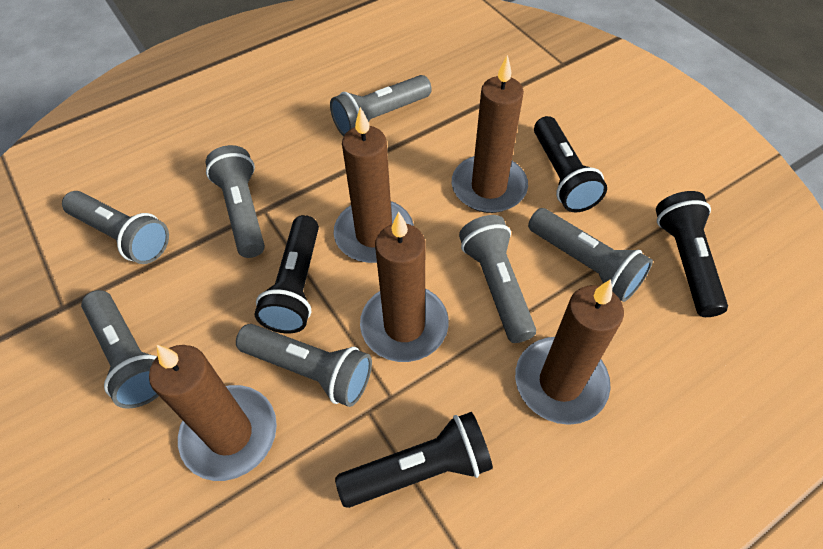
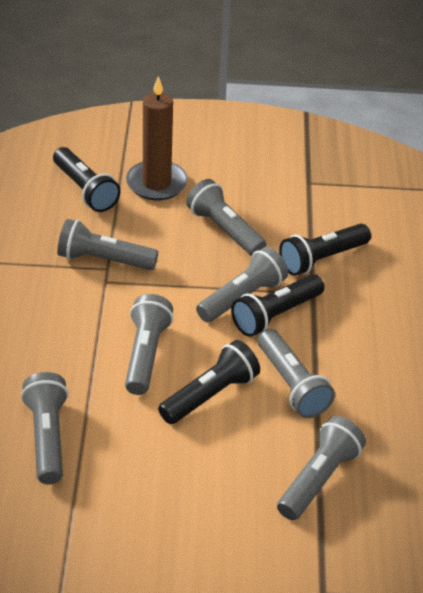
brown candle: 5 -> 1

